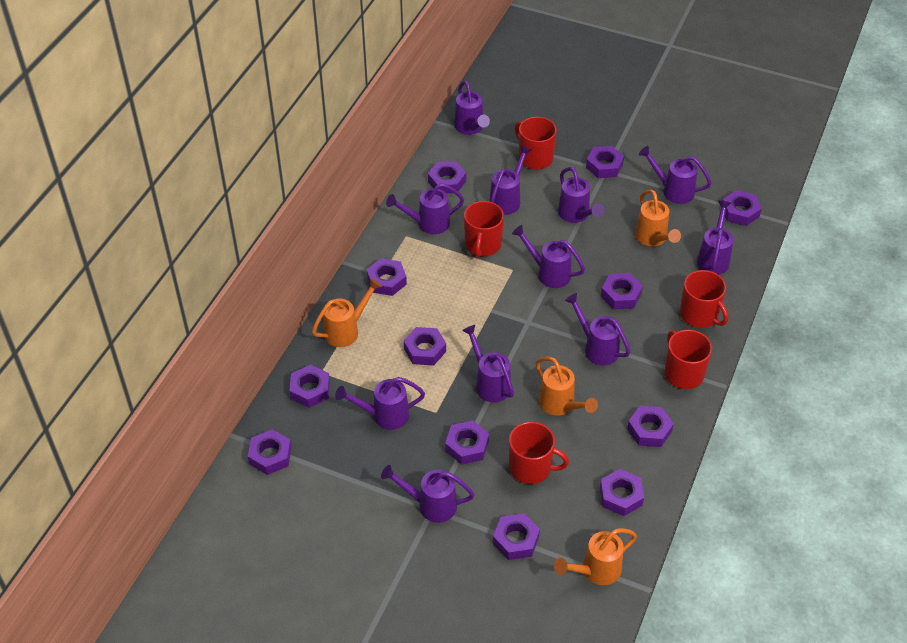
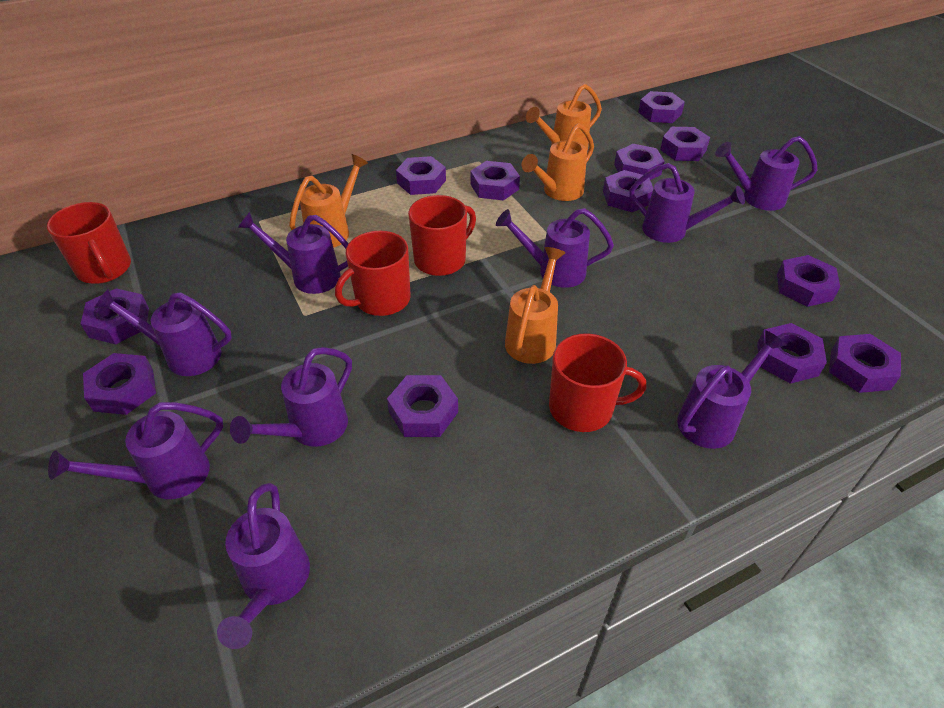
purple watering can: 11 -> 9
red mug: 5 -> 4

